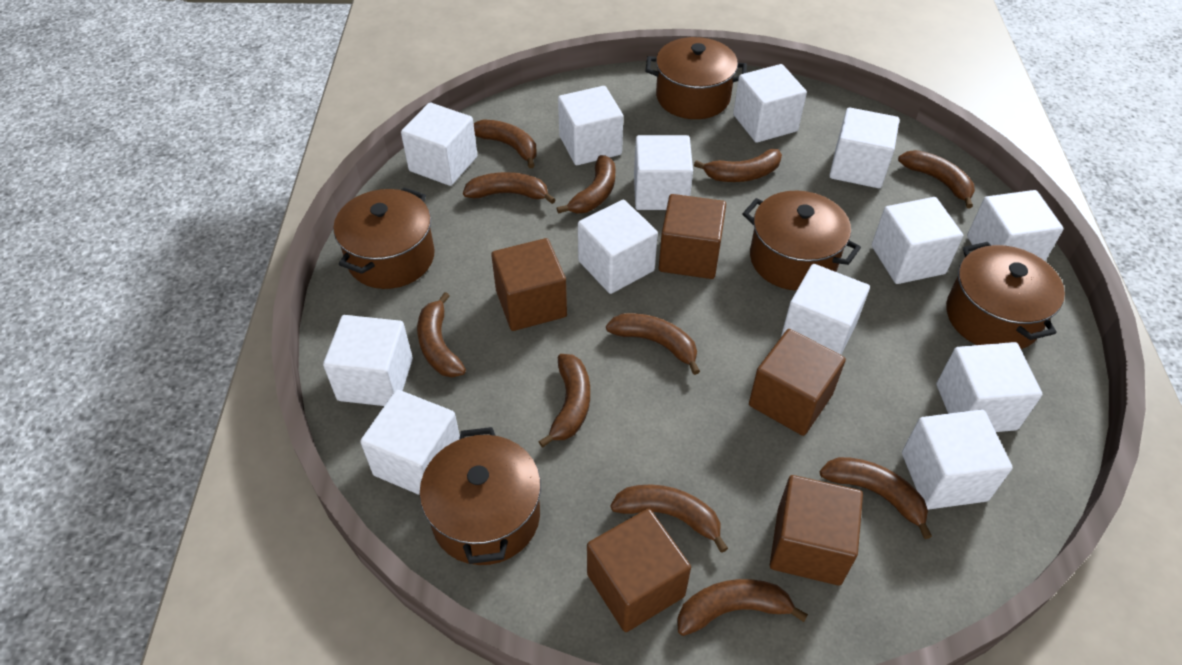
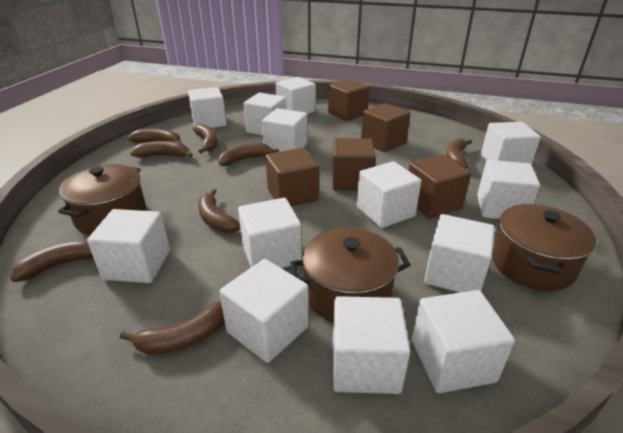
brown banana: 11 -> 8
brown pot: 5 -> 3

